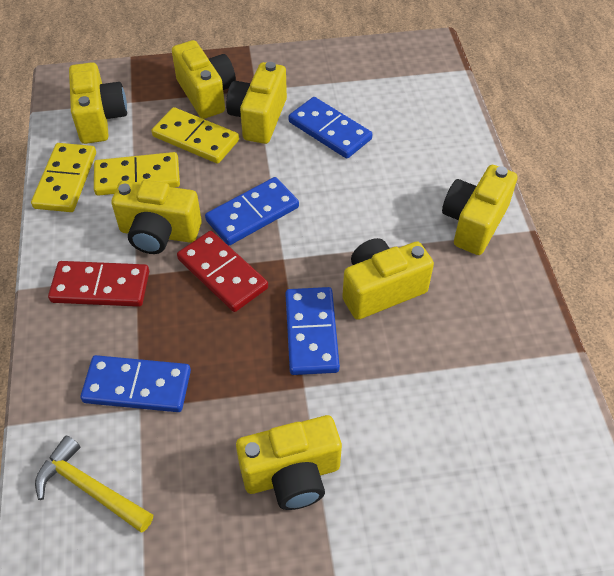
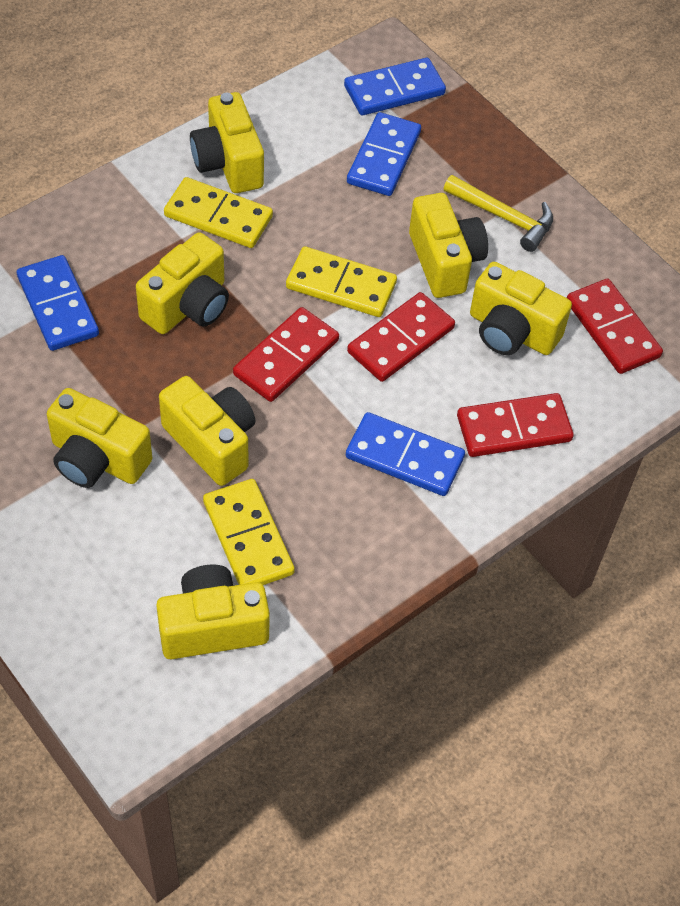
red domino: 2 -> 4

